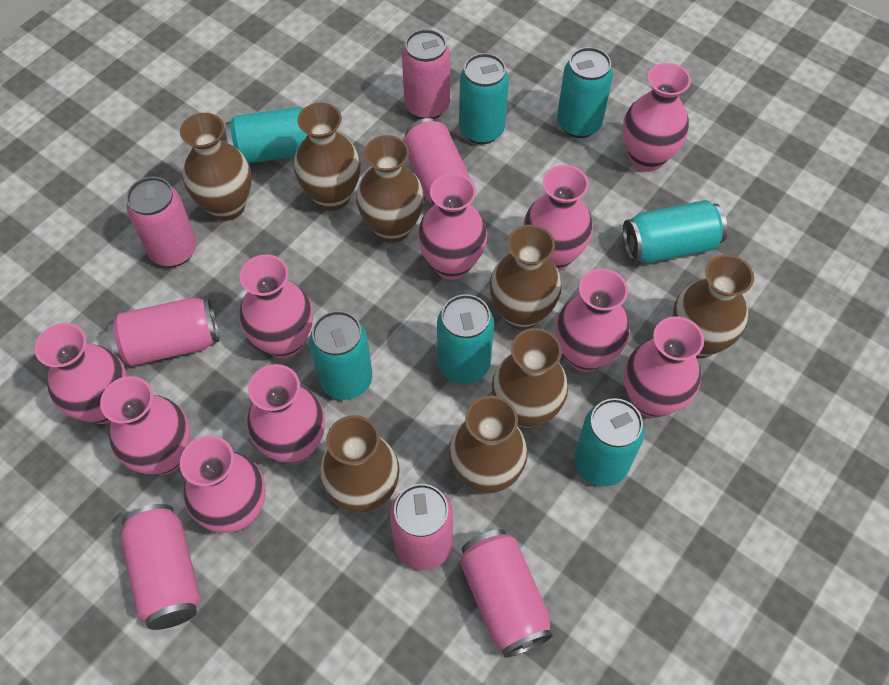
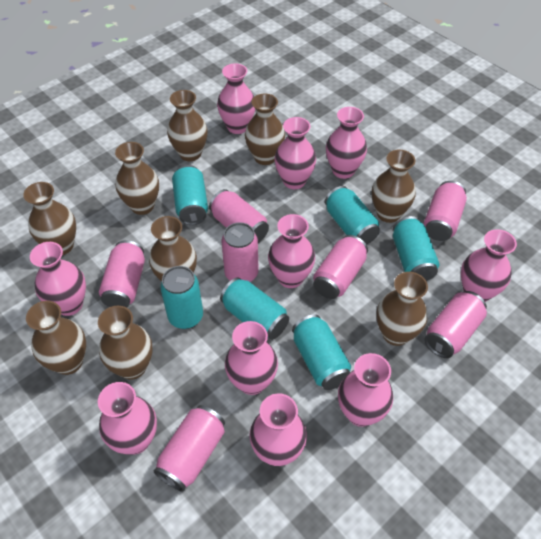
brown vase: 8 -> 9
turquoise can: 7 -> 6

